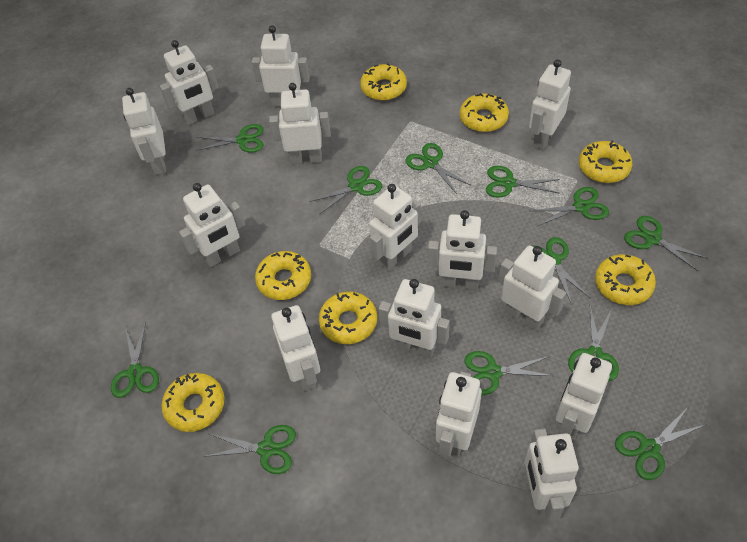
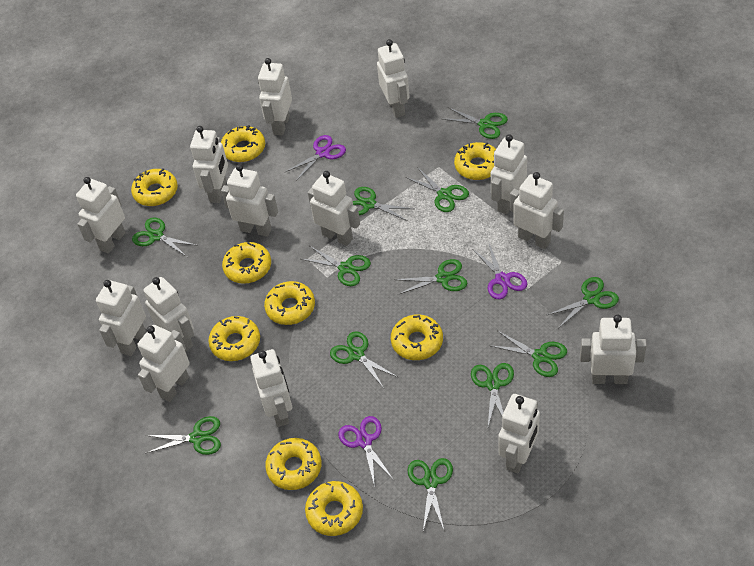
purple scissors: 0 -> 3
yellow donut: 7 -> 9

